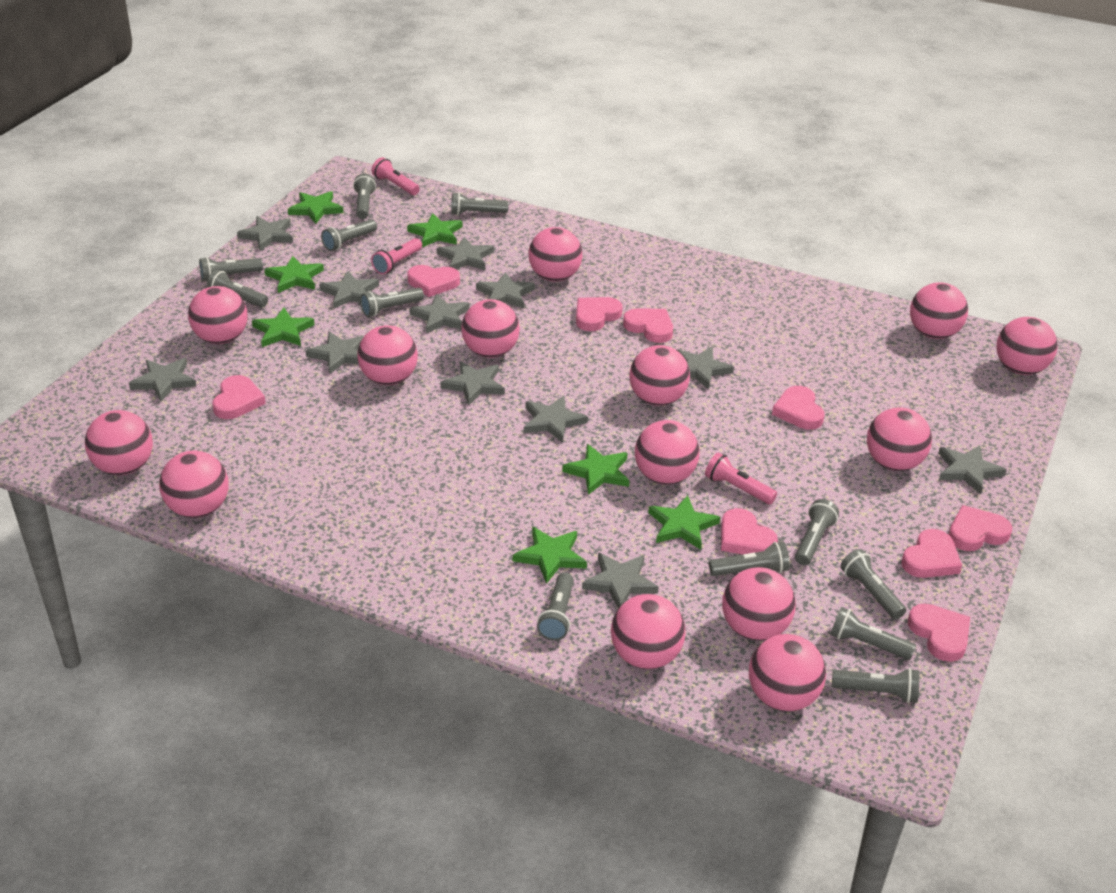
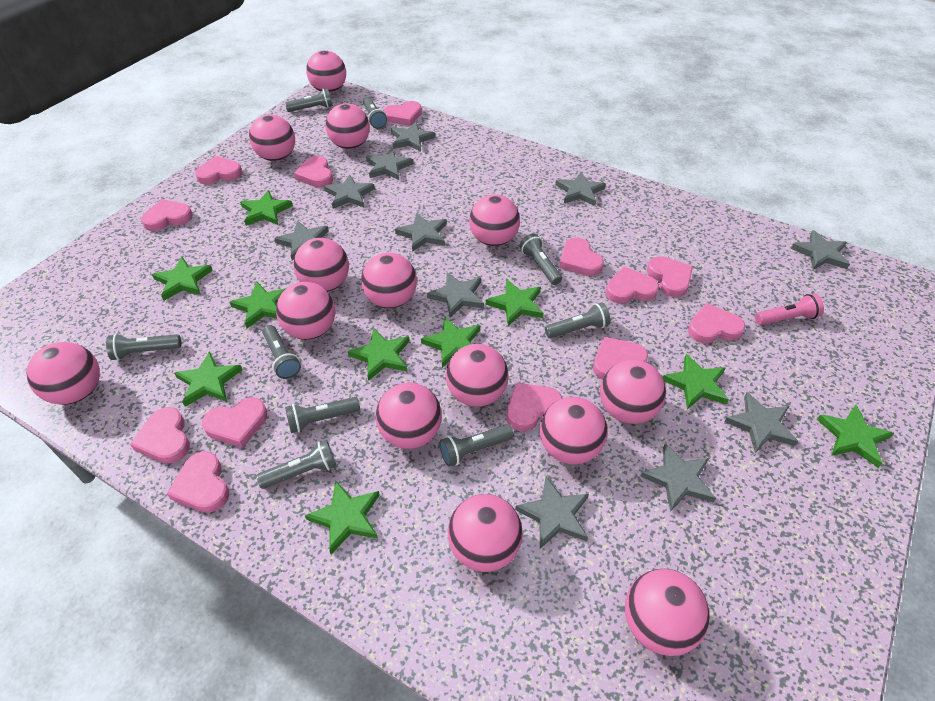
green star: 7 -> 10
grey flashlight: 12 -> 9
grey star: 12 -> 11
pink flashlight: 3 -> 1
pink heart: 9 -> 13

